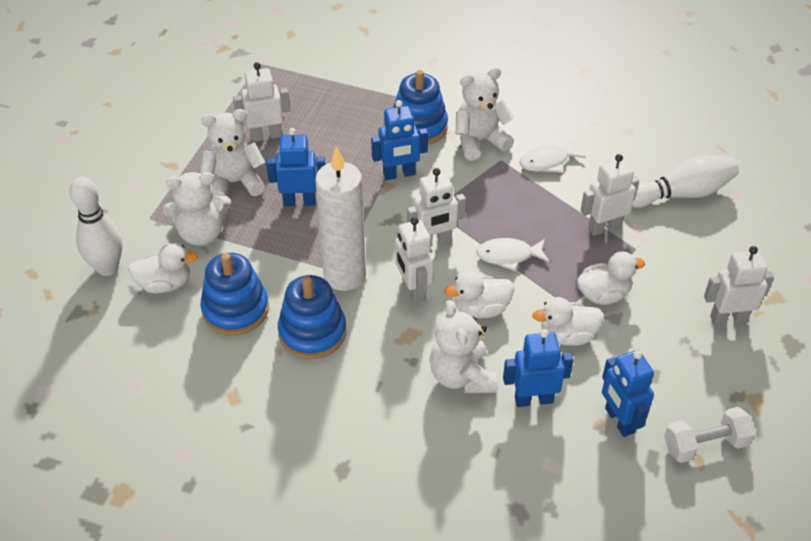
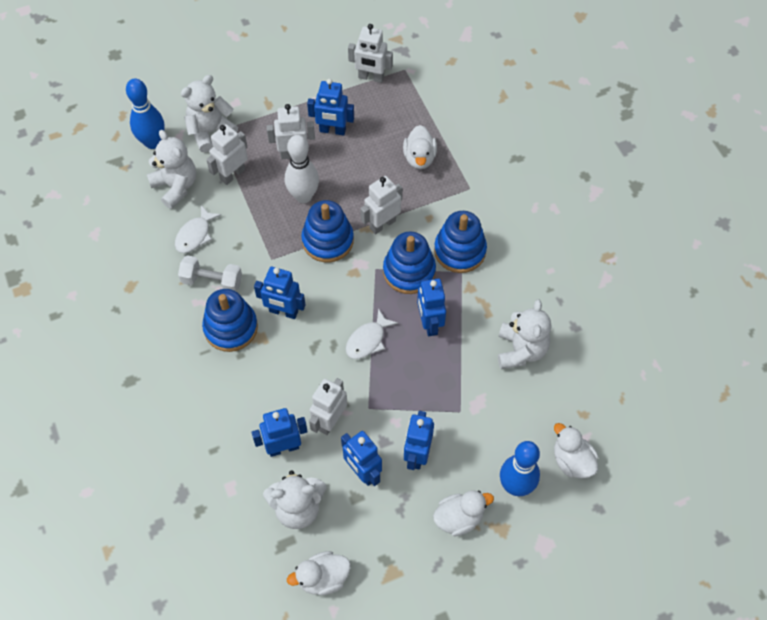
blue bowling pin: 0 -> 2
blue robot: 4 -> 6
blue stacking toy: 3 -> 4
white bowling pin: 2 -> 1
white candle: 1 -> 0

